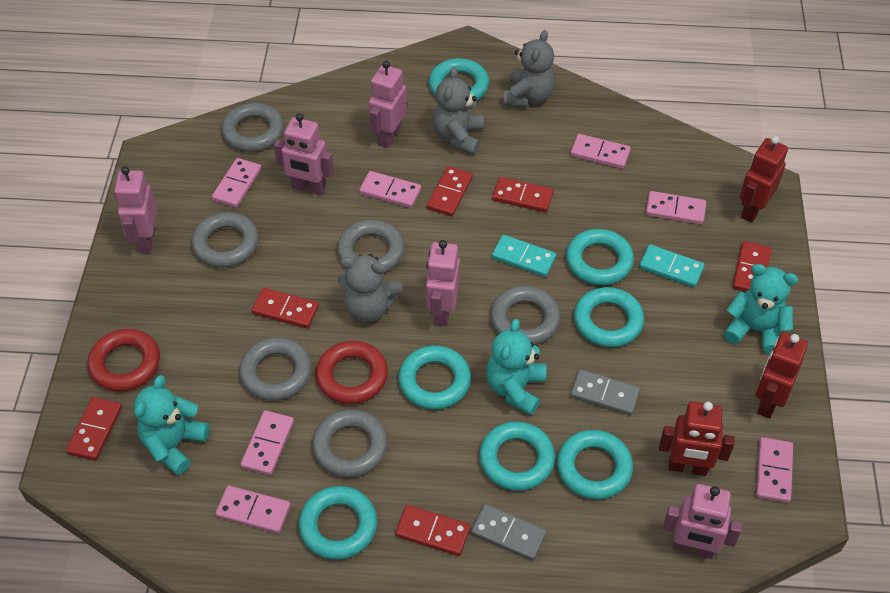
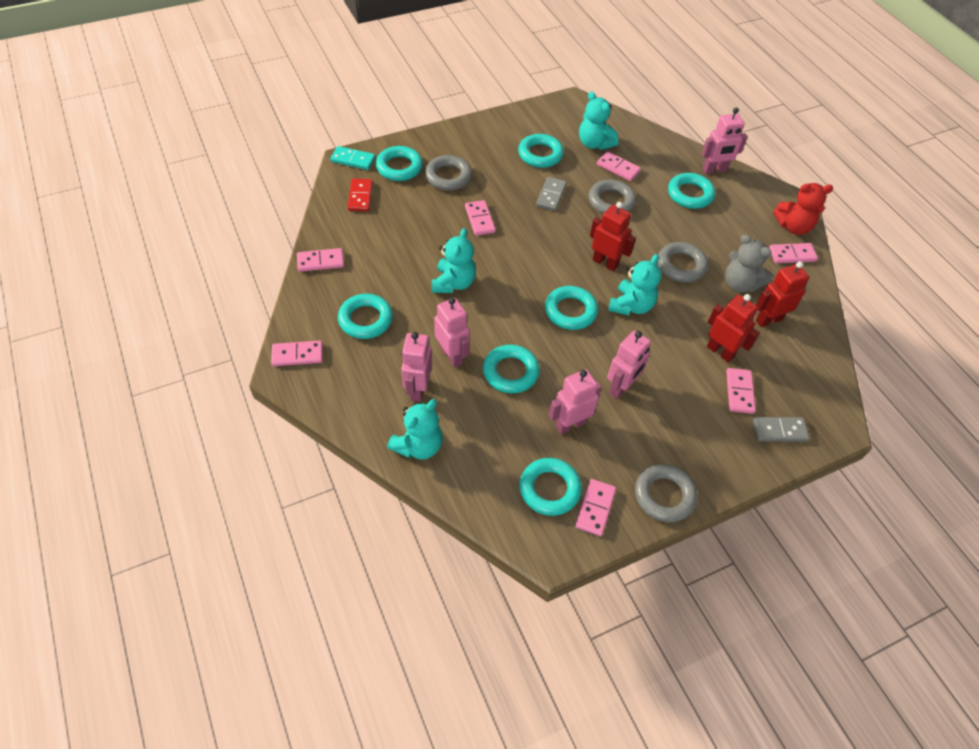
grey ring: 6 -> 4
grey teddy bear: 3 -> 1
red domino: 6 -> 1
red ring: 2 -> 0
red teddy bear: 0 -> 1
turquoise domino: 2 -> 1
turquoise teddy bear: 3 -> 4

